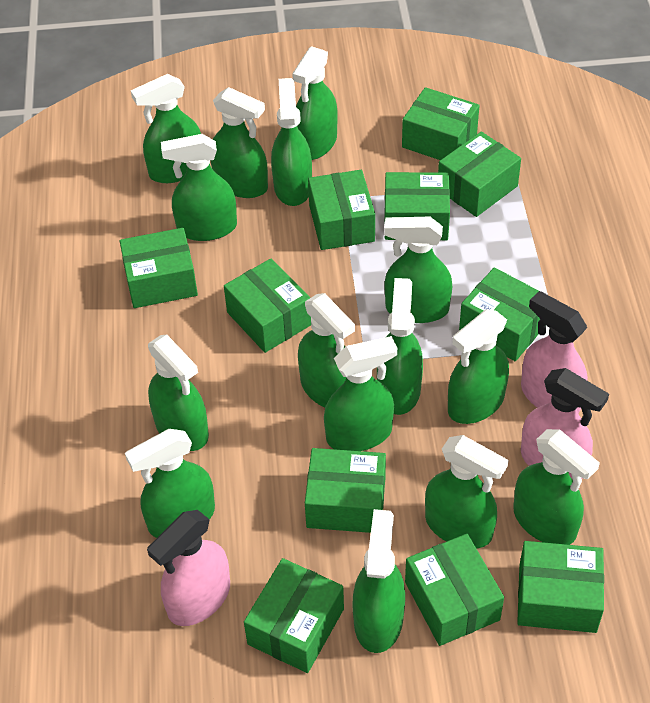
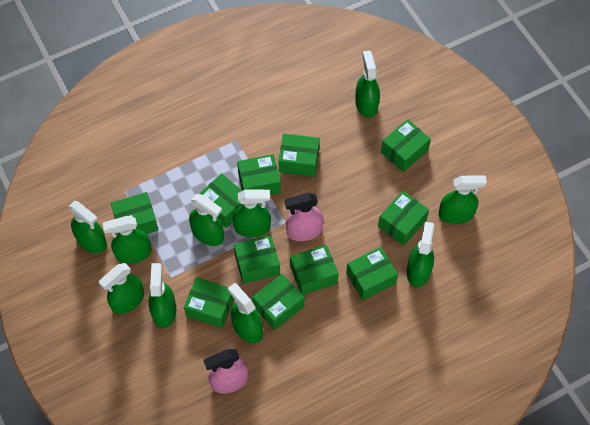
green spray bottle: 15 -> 10
pink spray bottle: 3 -> 2

